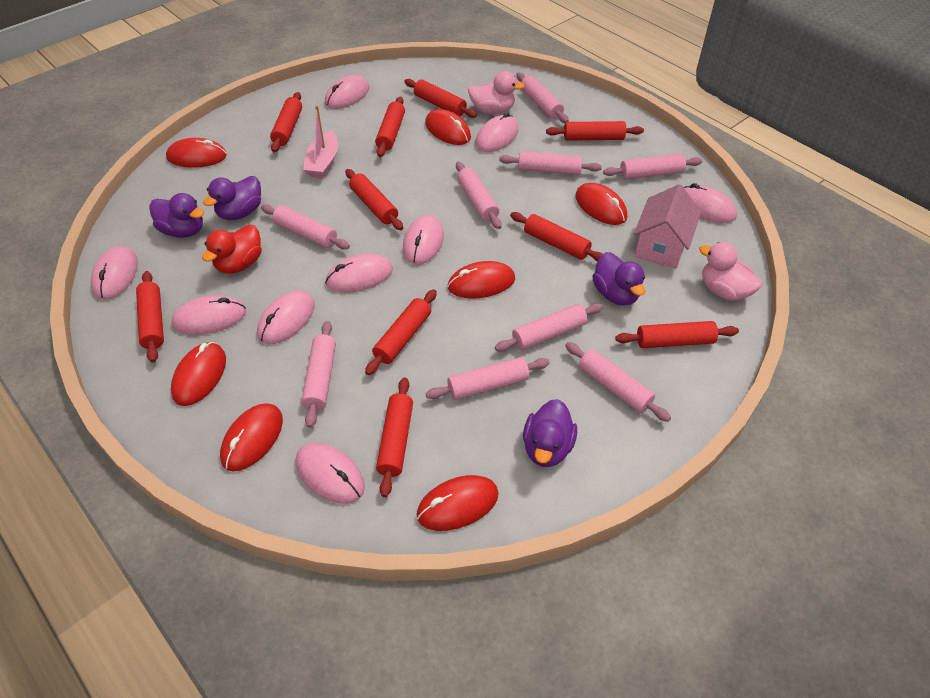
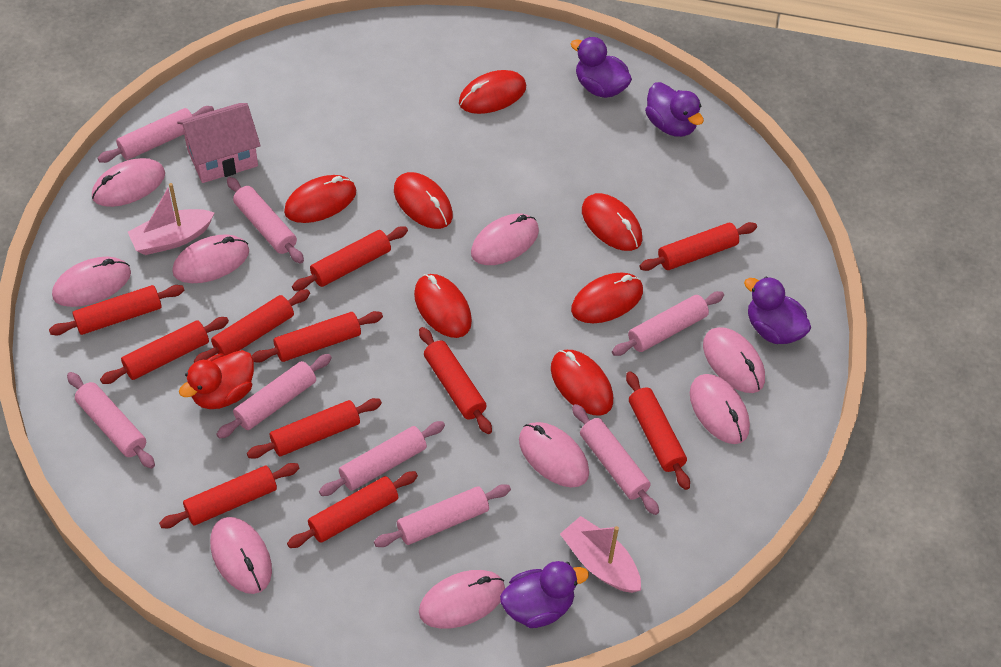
pink boat: 1 -> 2
pink duck: 2 -> 0
pink rolling pin: 9 -> 8
red rolling pin: 10 -> 11

